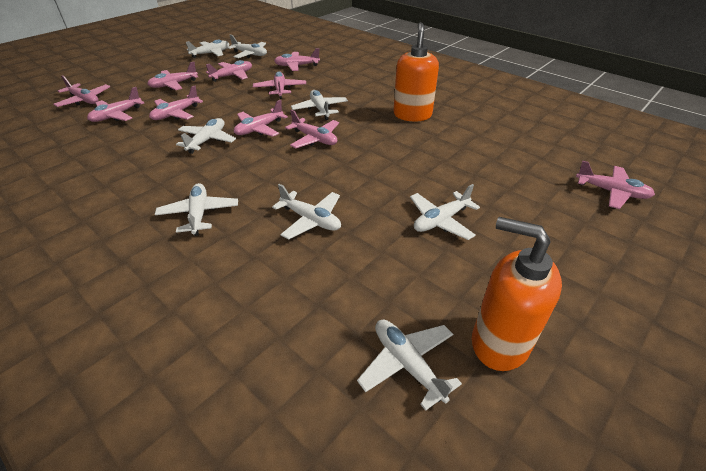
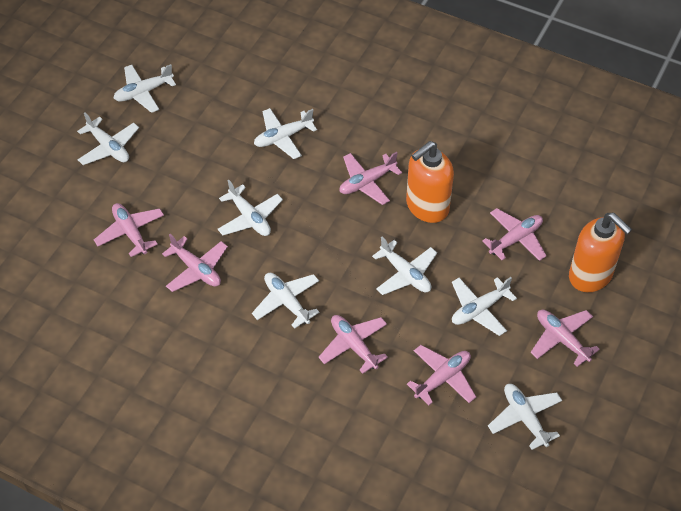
pink plane: 10 -> 7

